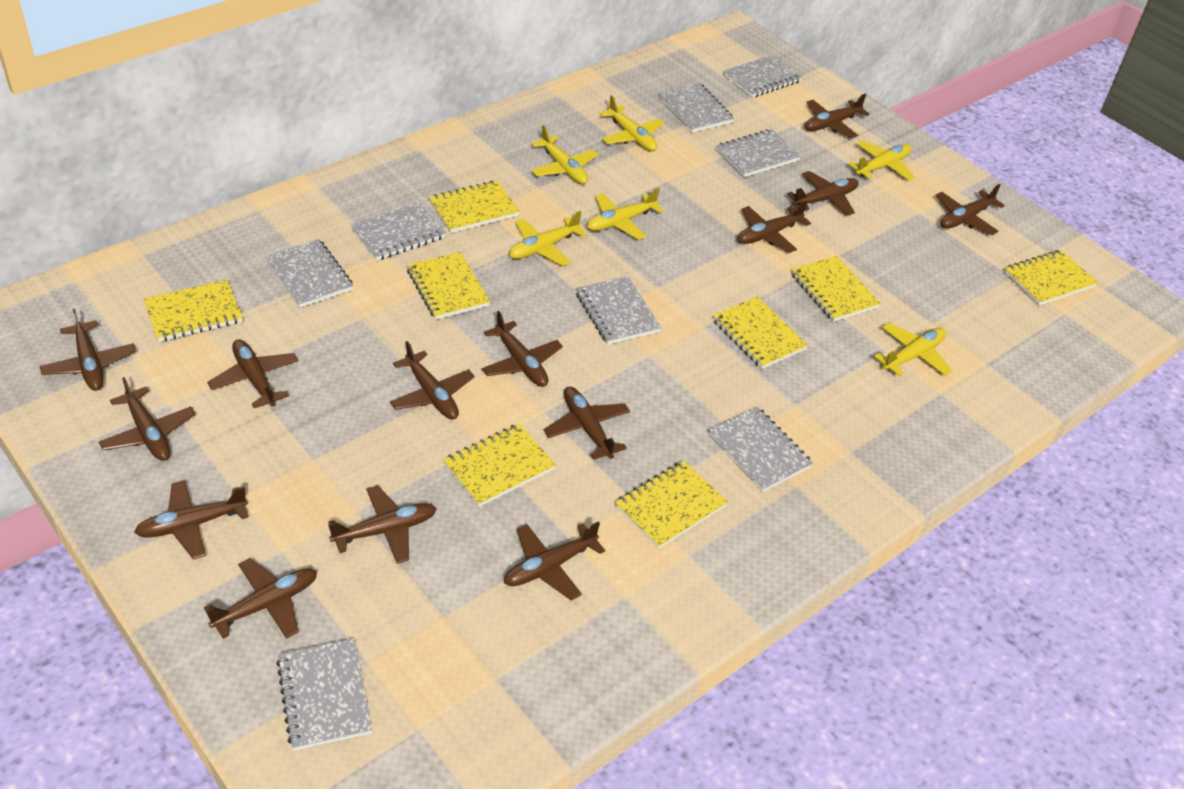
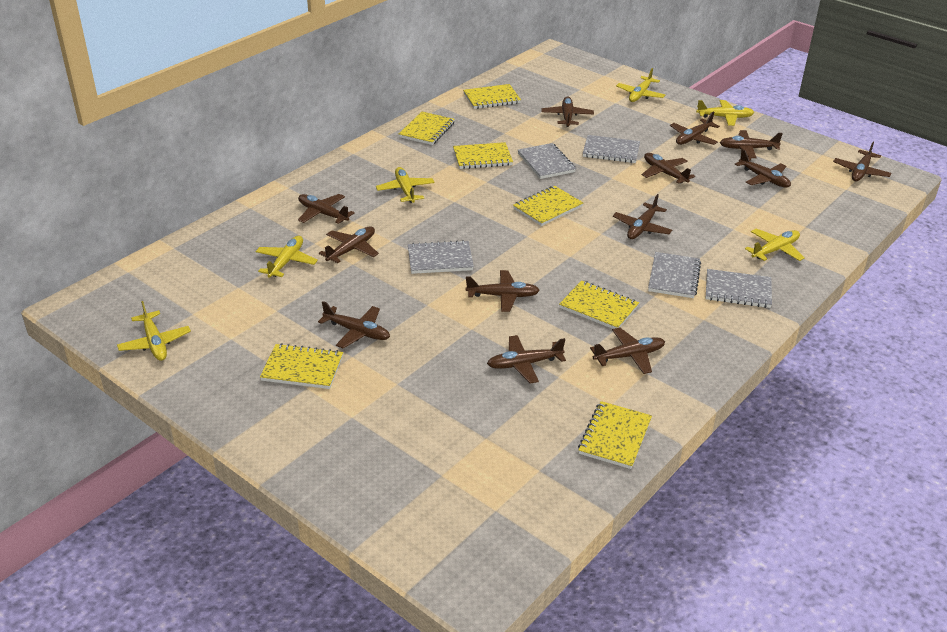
brown plane: 14 -> 13
grey notebook: 8 -> 5
yellow notebook: 8 -> 7

